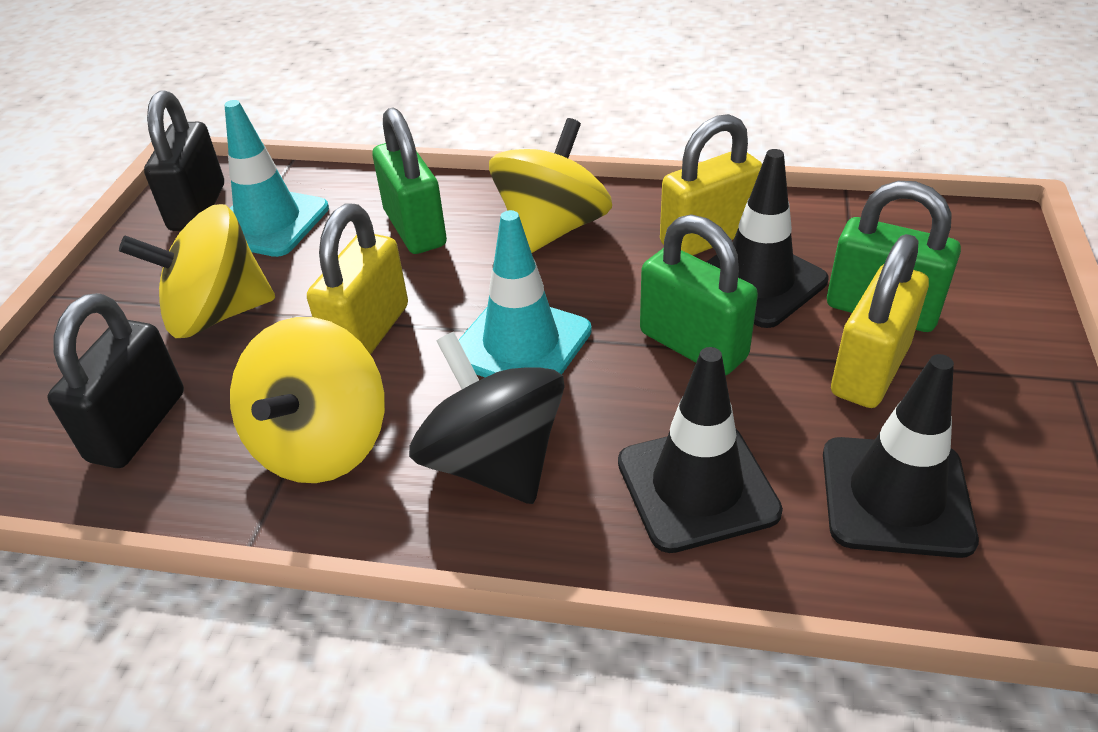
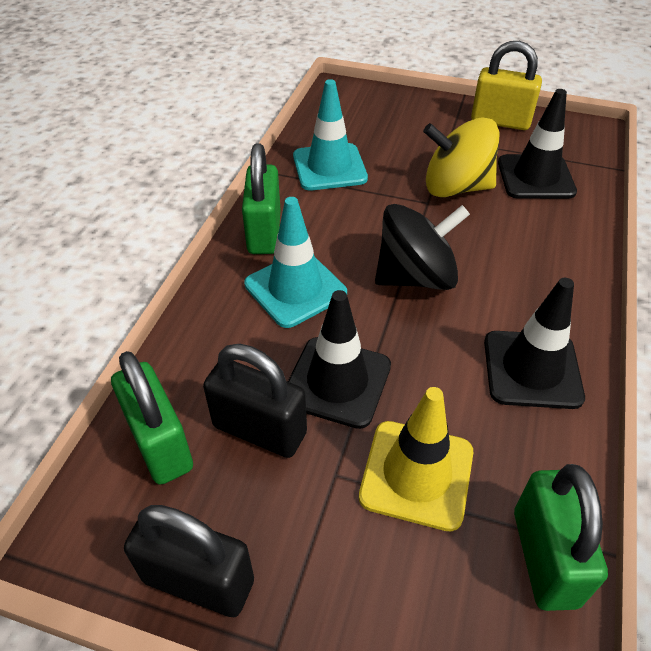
yellow padlock: 3 -> 1
yellow spinning top: 3 -> 1
yellow traffic cone: 0 -> 1

